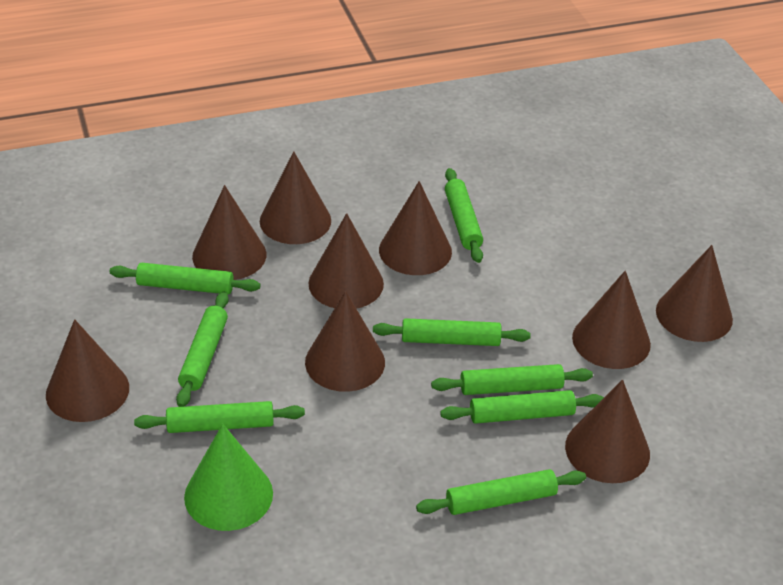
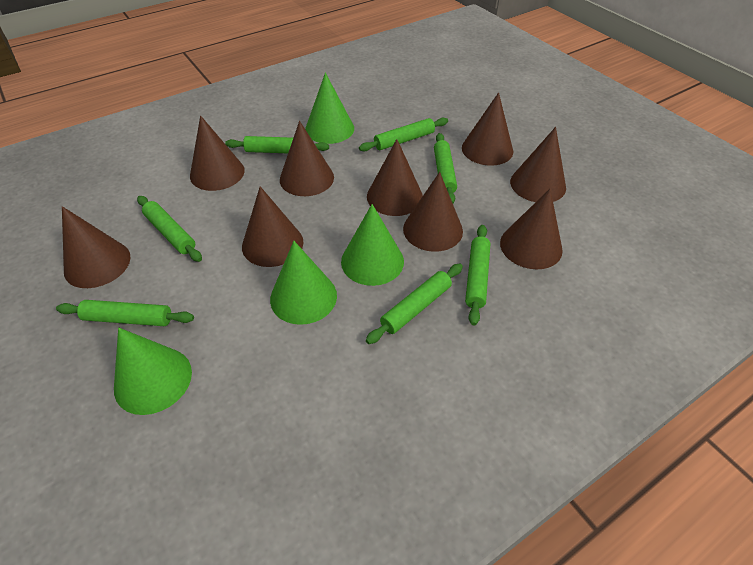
green cone: 1 -> 4
green rolling pin: 8 -> 7

